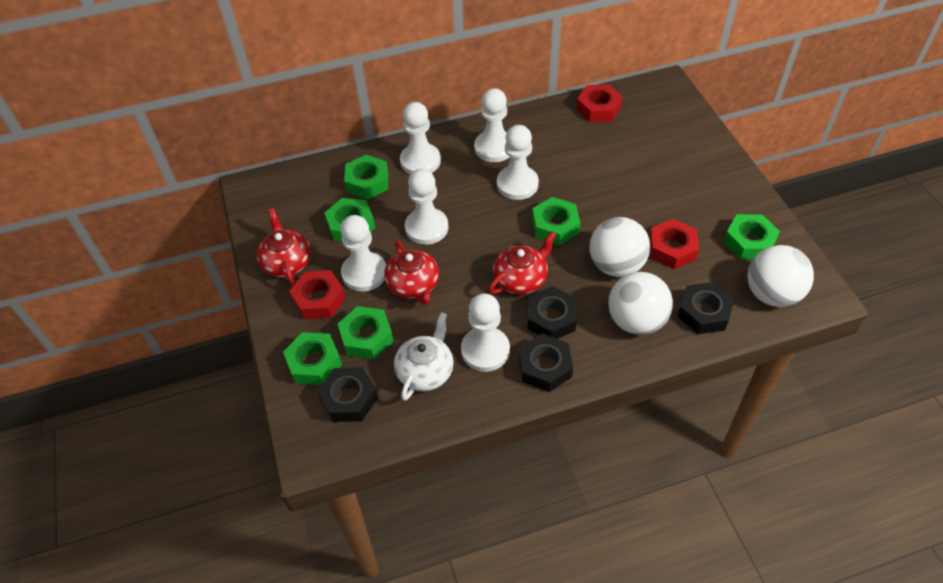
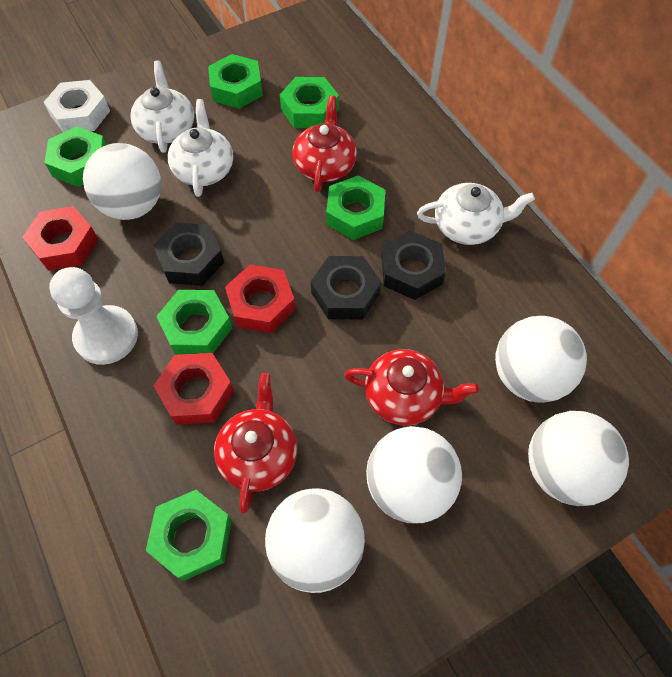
black nut: 4 -> 3
white ball: 3 -> 5
white nut: 0 -> 1
white pawn: 6 -> 1
white teapot: 1 -> 3

